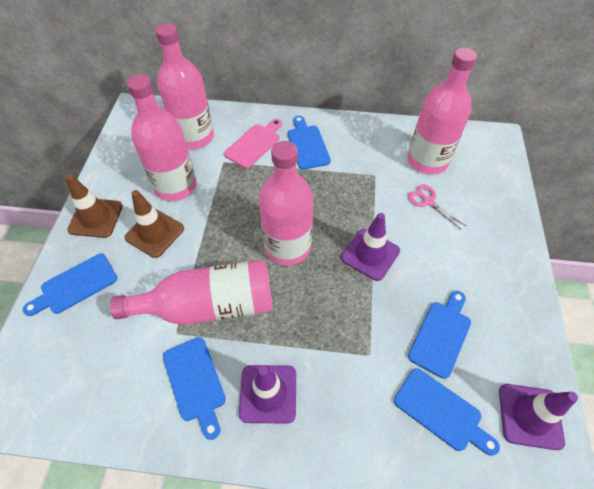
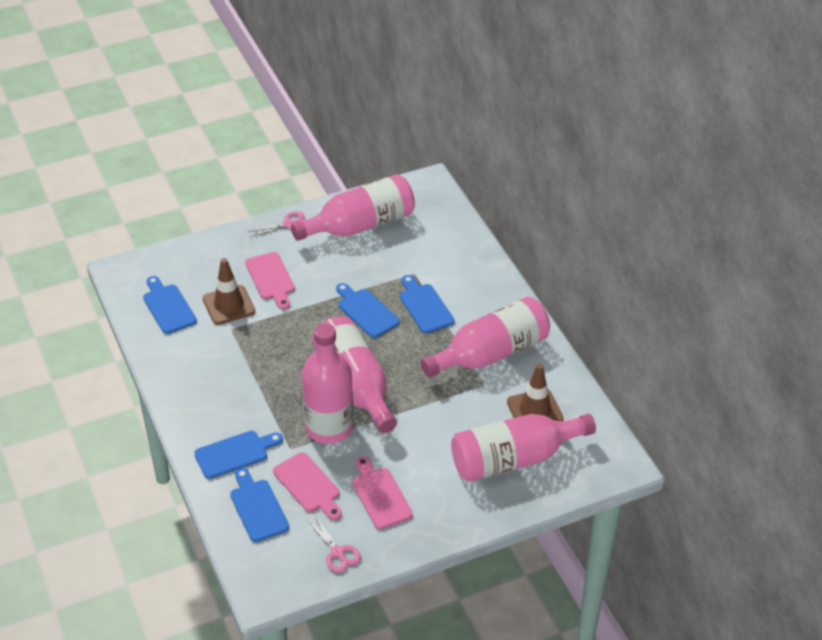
pink cutting board: 1 -> 3
pink scissors: 1 -> 2
purple traffic cone: 3 -> 0

